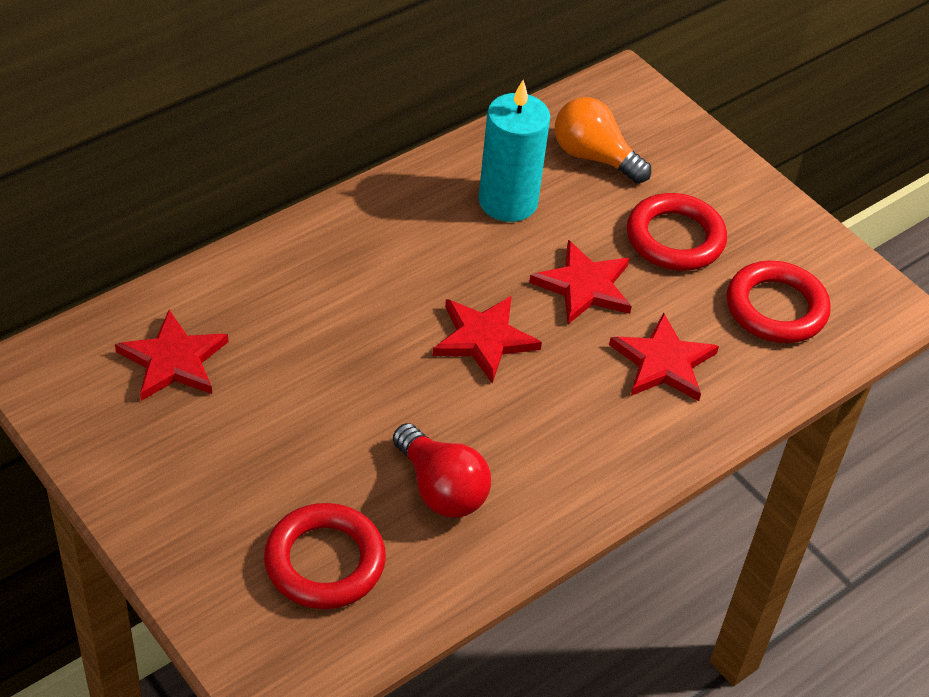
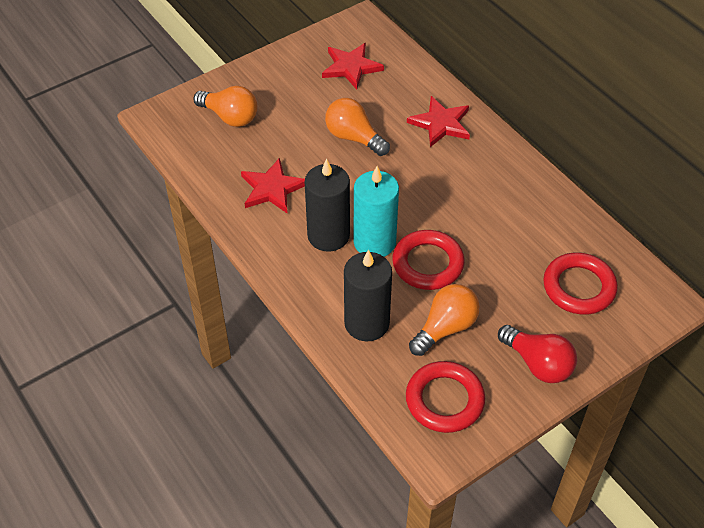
black candle: 0 -> 2
orange light bulb: 1 -> 3
red star: 4 -> 3

